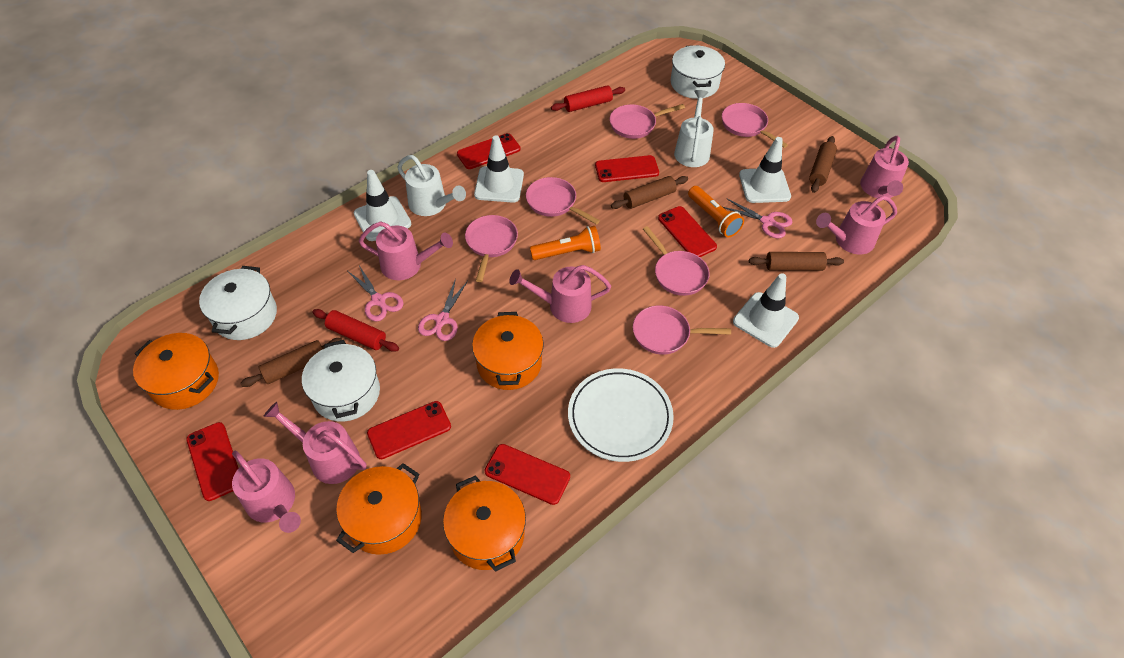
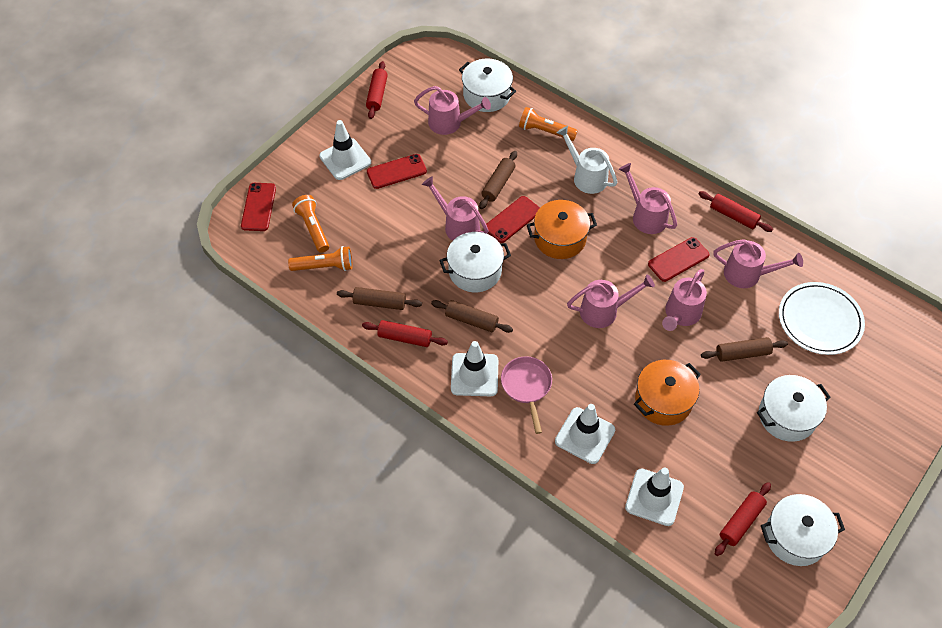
orange flashlight: 2 -> 3
orange pot: 4 -> 2
pink pan: 6 -> 1
pink scissors: 3 -> 0
red phone: 6 -> 4
red rolling pin: 2 -> 4
white pot: 3 -> 4
white watering can: 2 -> 1

